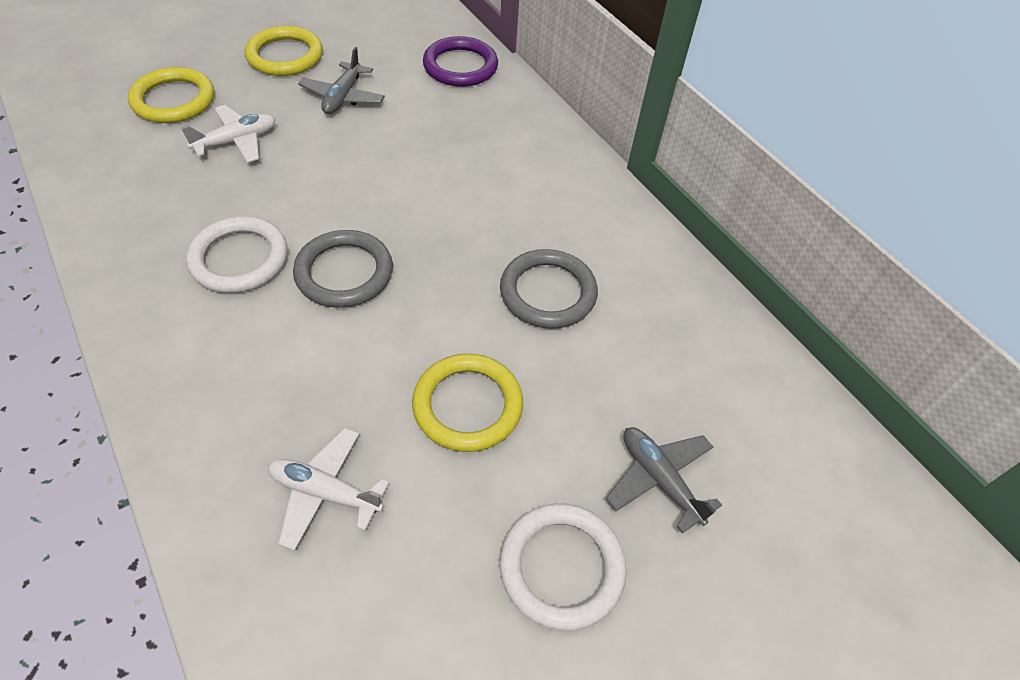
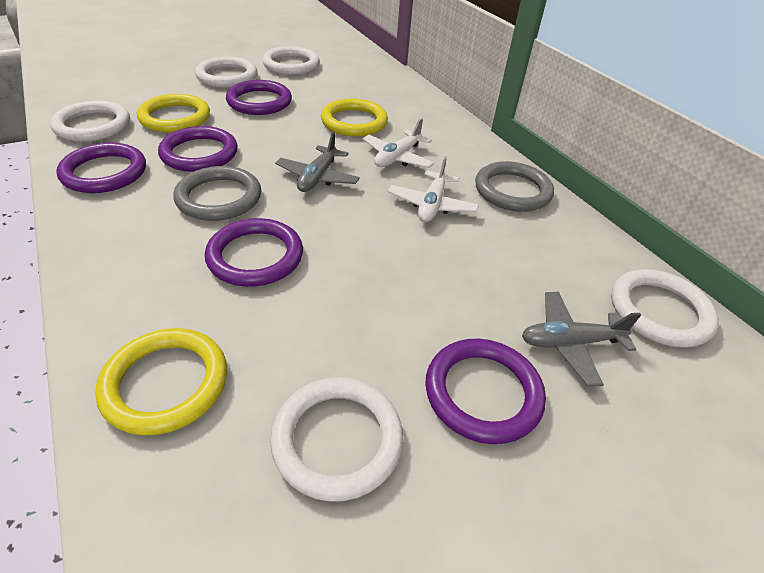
purple ring: 1 -> 5
white ring: 2 -> 5

